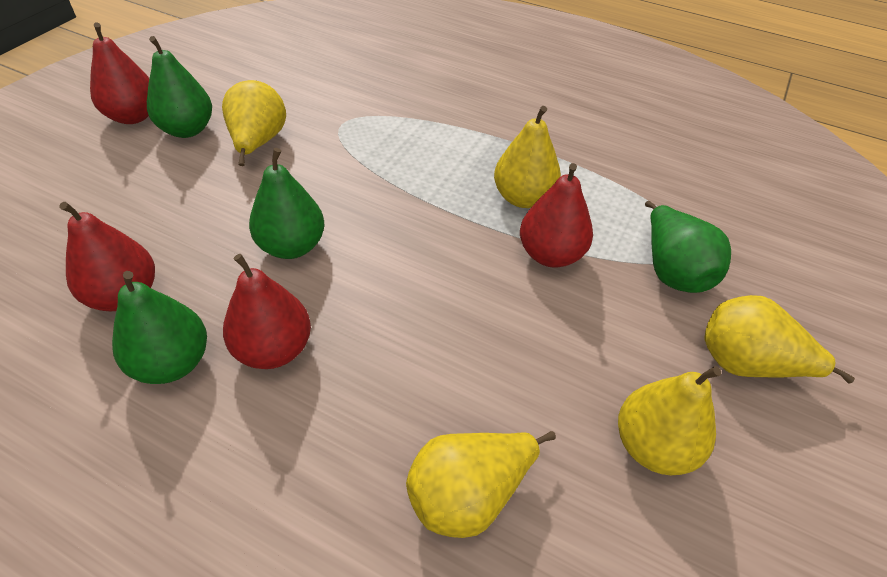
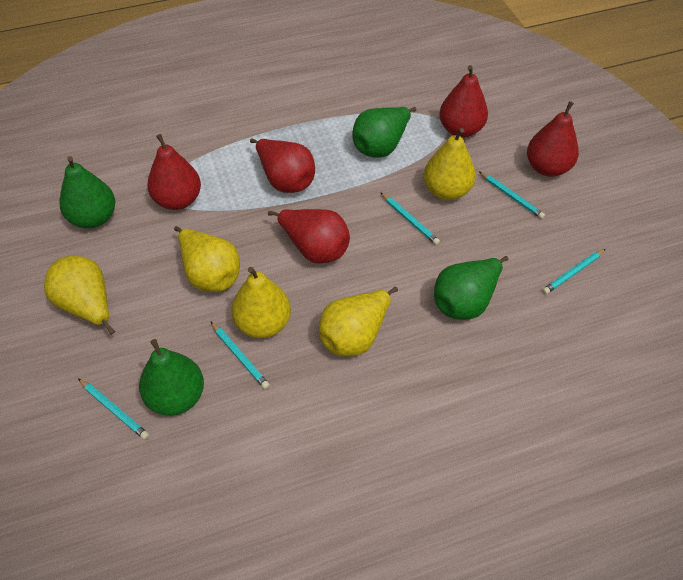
red pear: 4 -> 5
turquoise pencil: 0 -> 5

